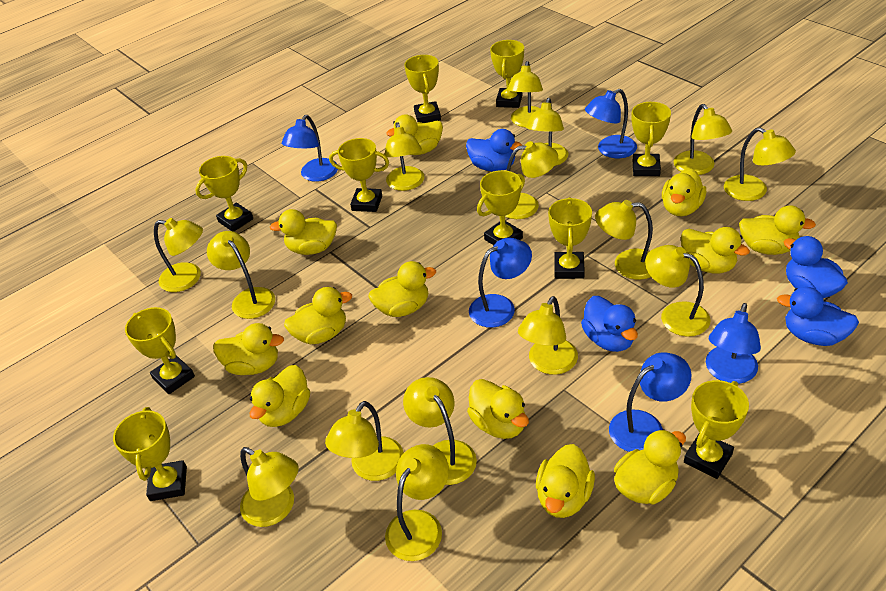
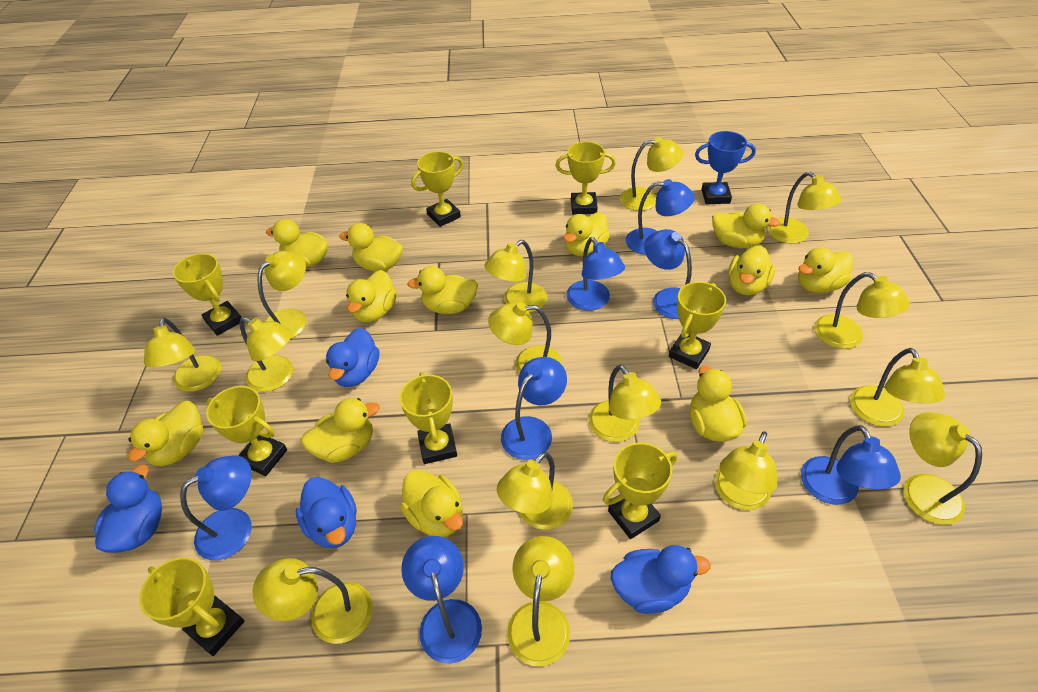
blue lamp: 5 -> 7
blue trophy: 0 -> 1
yellow trophy: 10 -> 8

